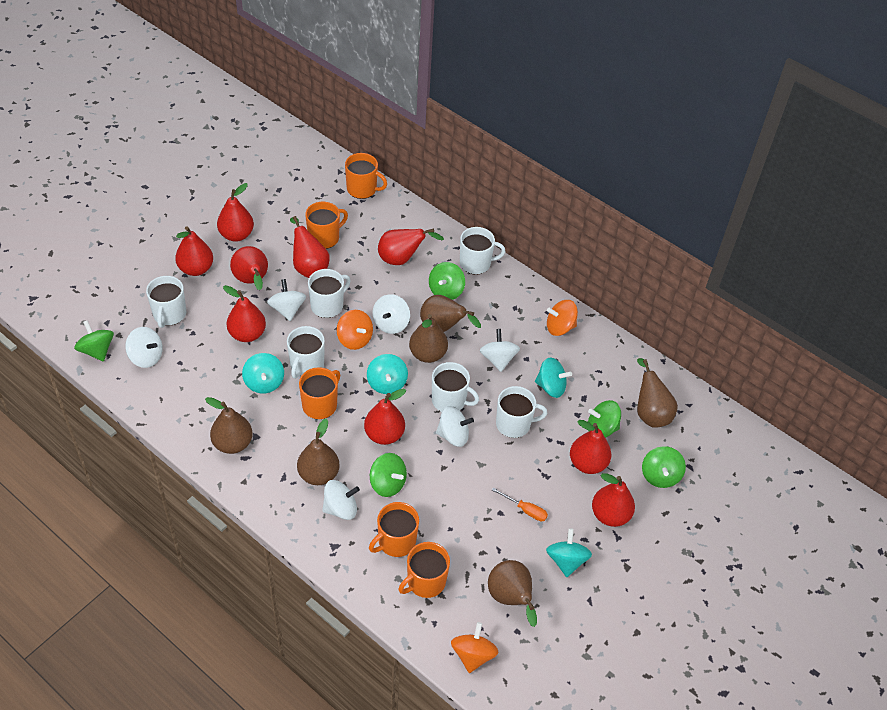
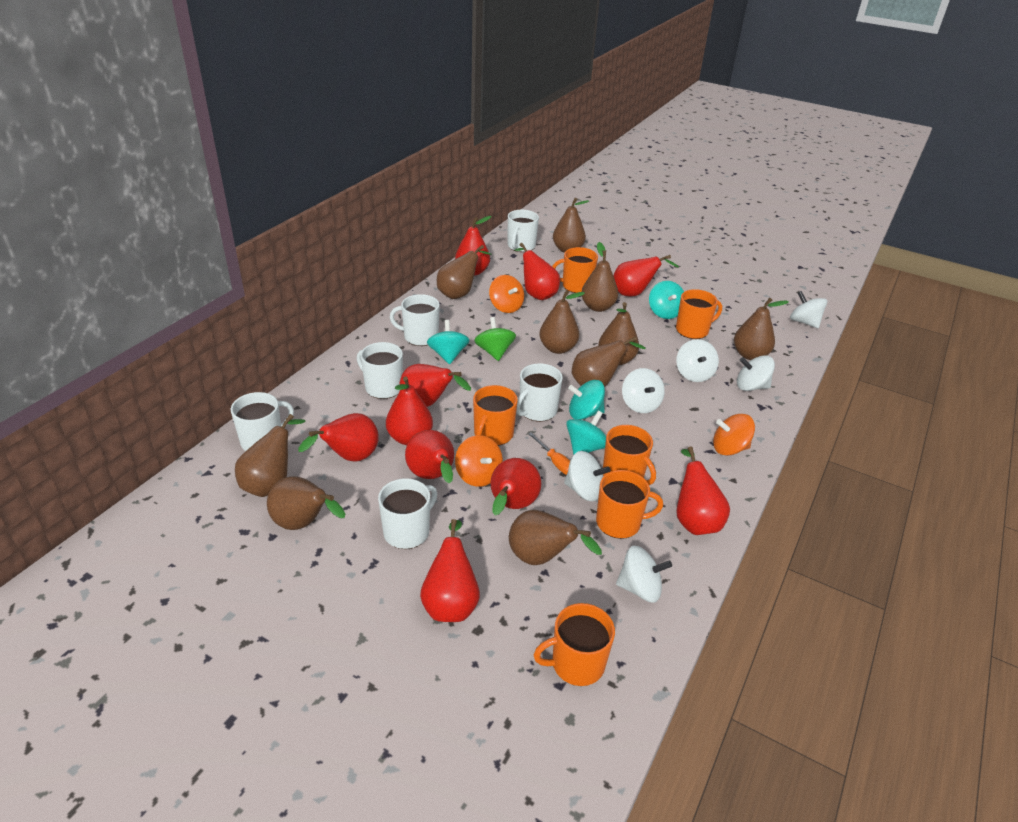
brown pear: 6 -> 10
green spinning top: 5 -> 1
orange mug: 5 -> 6
red pear: 9 -> 10

